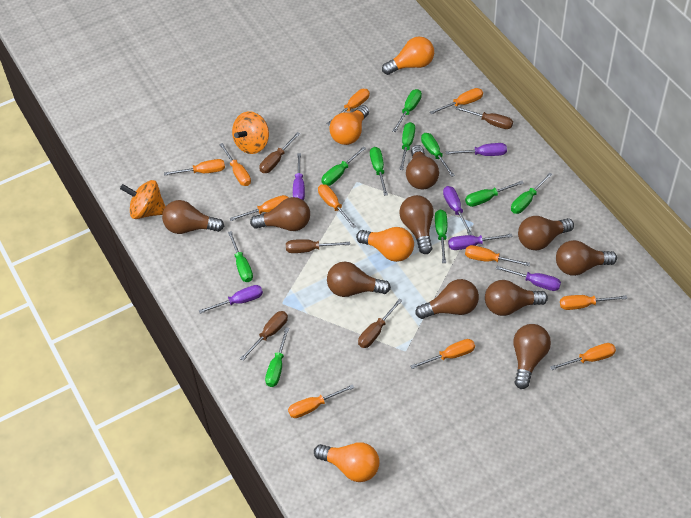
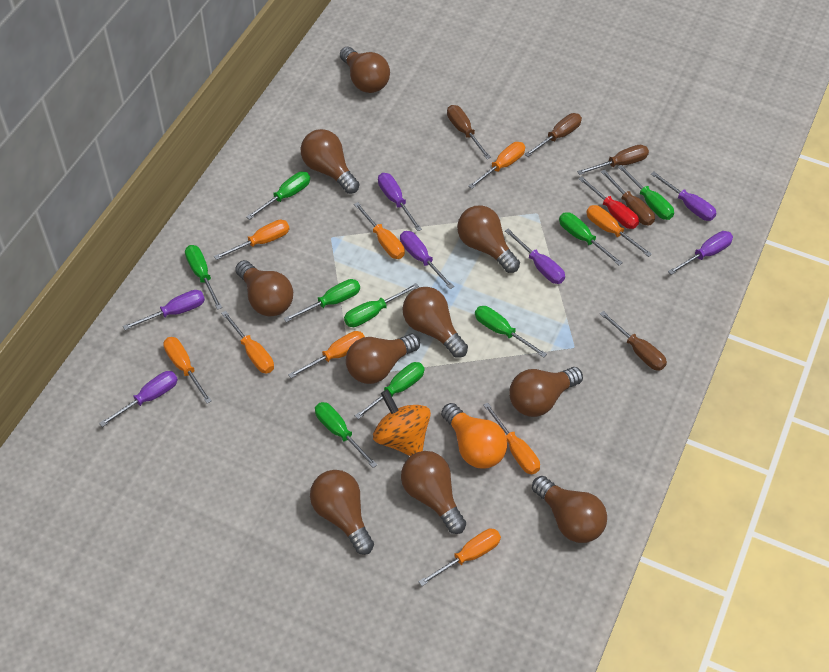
green screwdriver: 10 -> 9
orange light bulb: 4 -> 1
orange screwdriver: 11 -> 9
orange spinning top: 2 -> 1
purple screwdriver: 6 -> 7
red screwdriver: 0 -> 1

